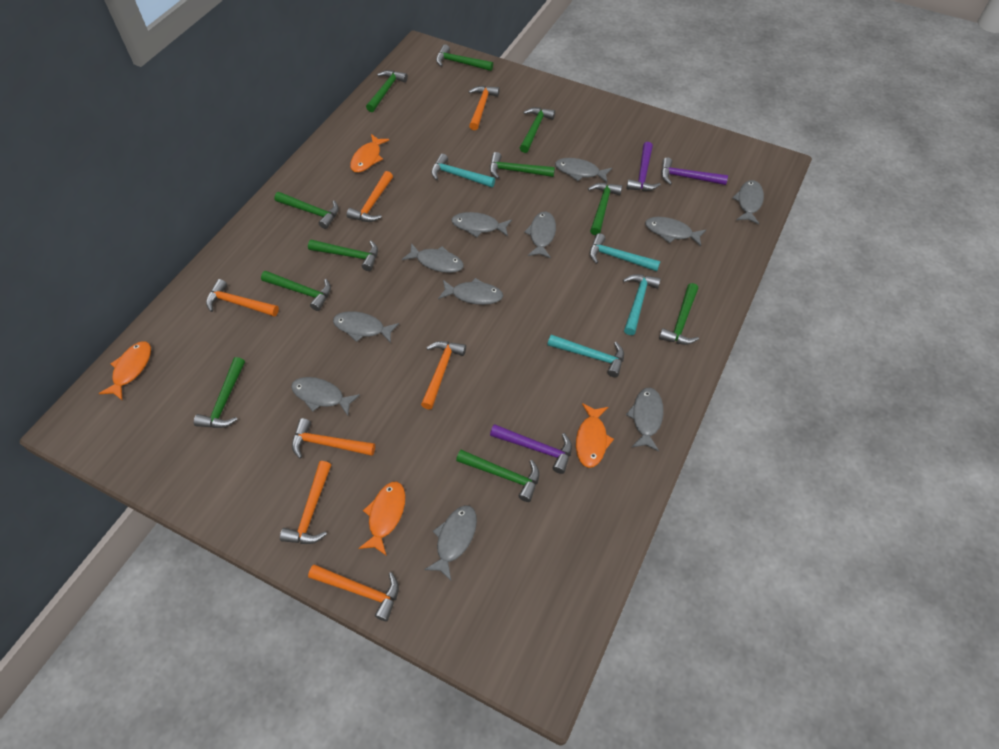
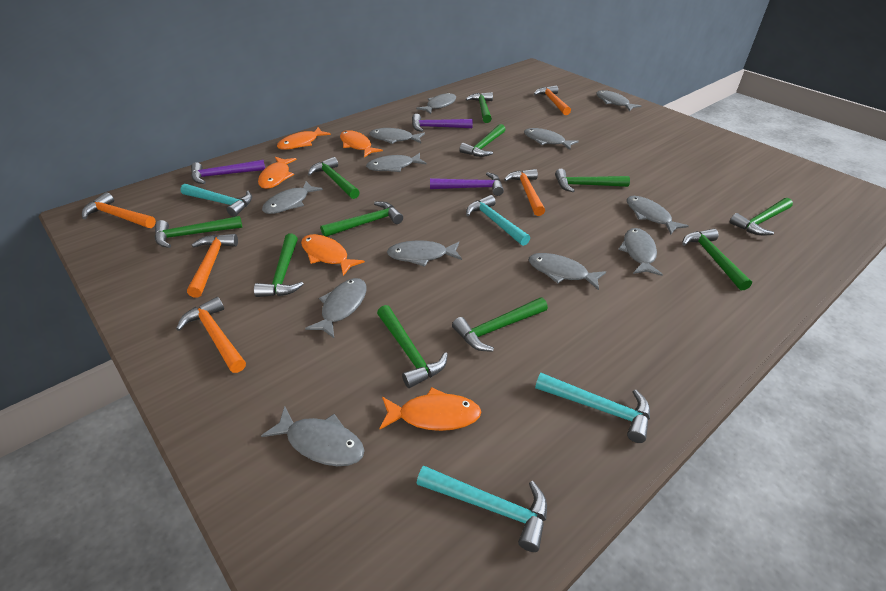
grey fish: 11 -> 12
orange fish: 4 -> 5
orange hammer: 7 -> 5

